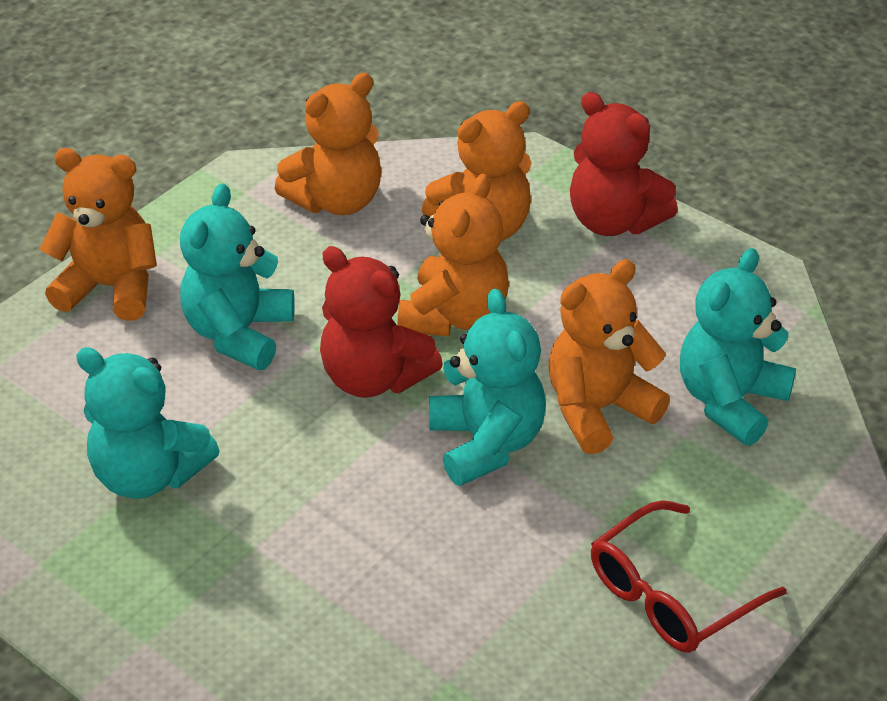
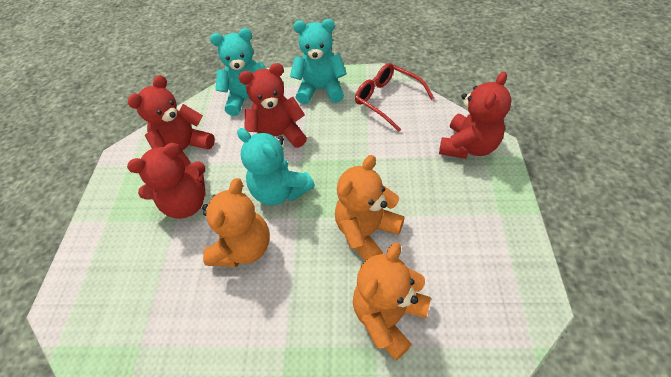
orange teddy bear: 5 -> 3
red teddy bear: 2 -> 4
turquoise teddy bear: 4 -> 3

